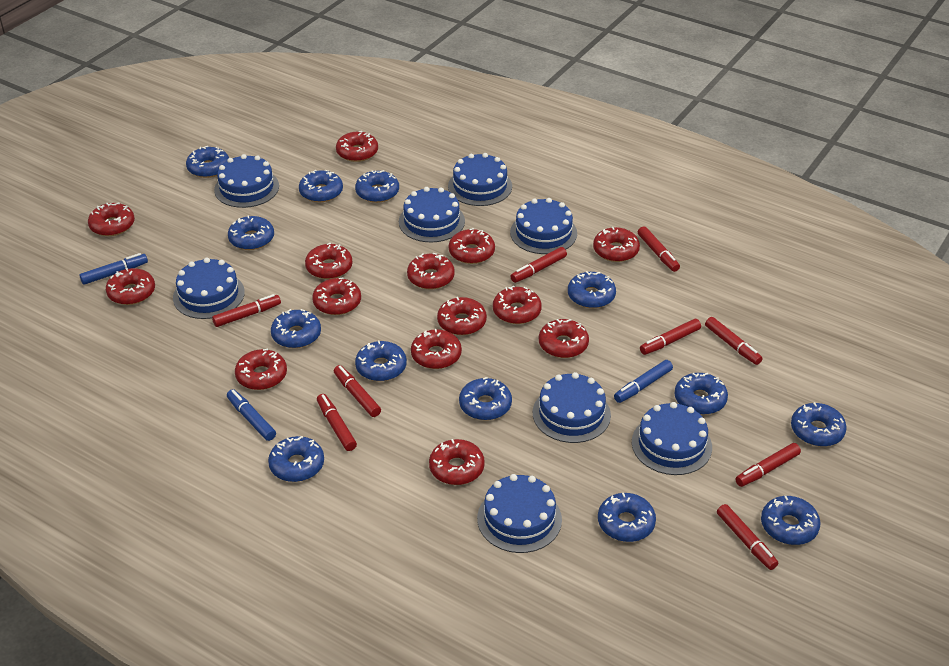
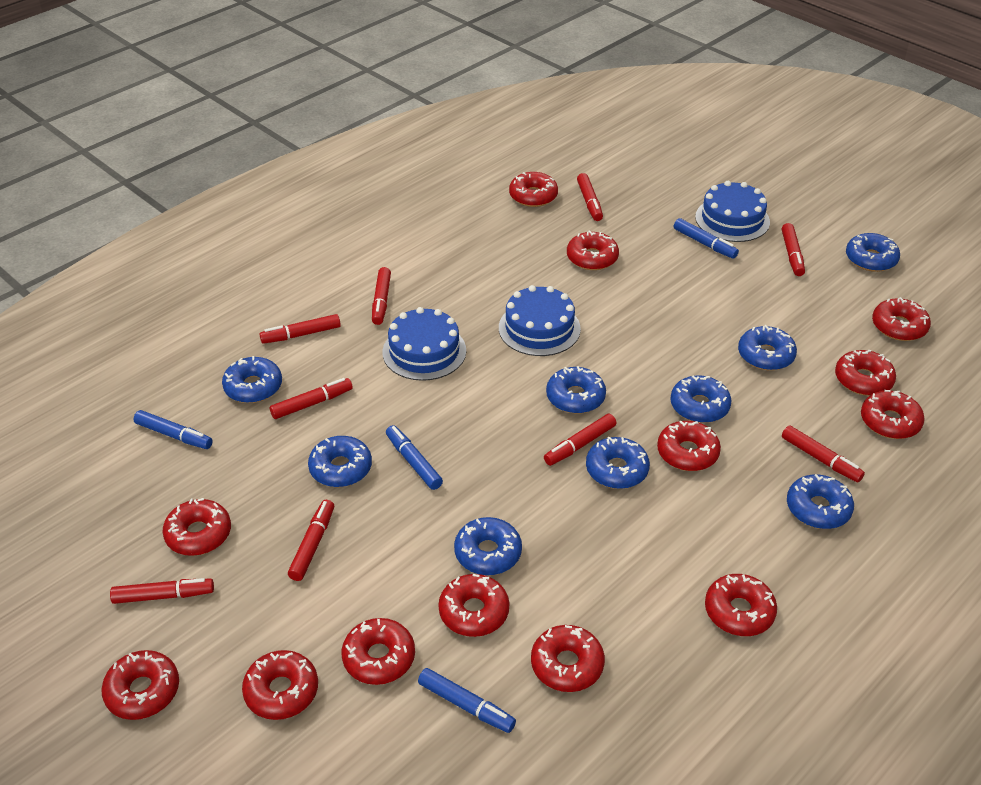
blue cake: 8 -> 3
blue donut: 13 -> 9
blue marker: 3 -> 4
red donut: 14 -> 13

